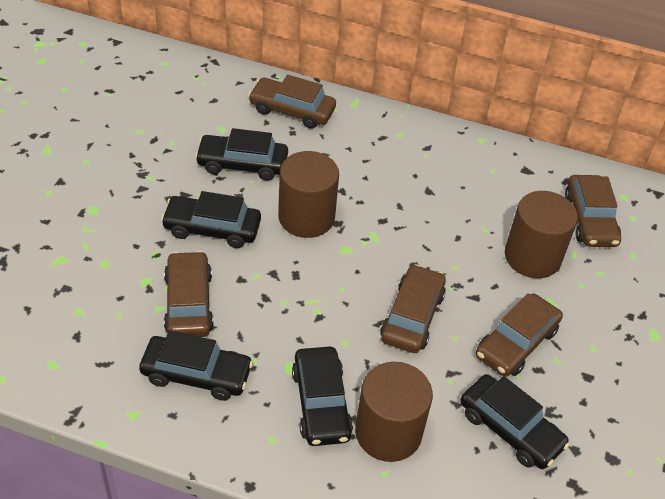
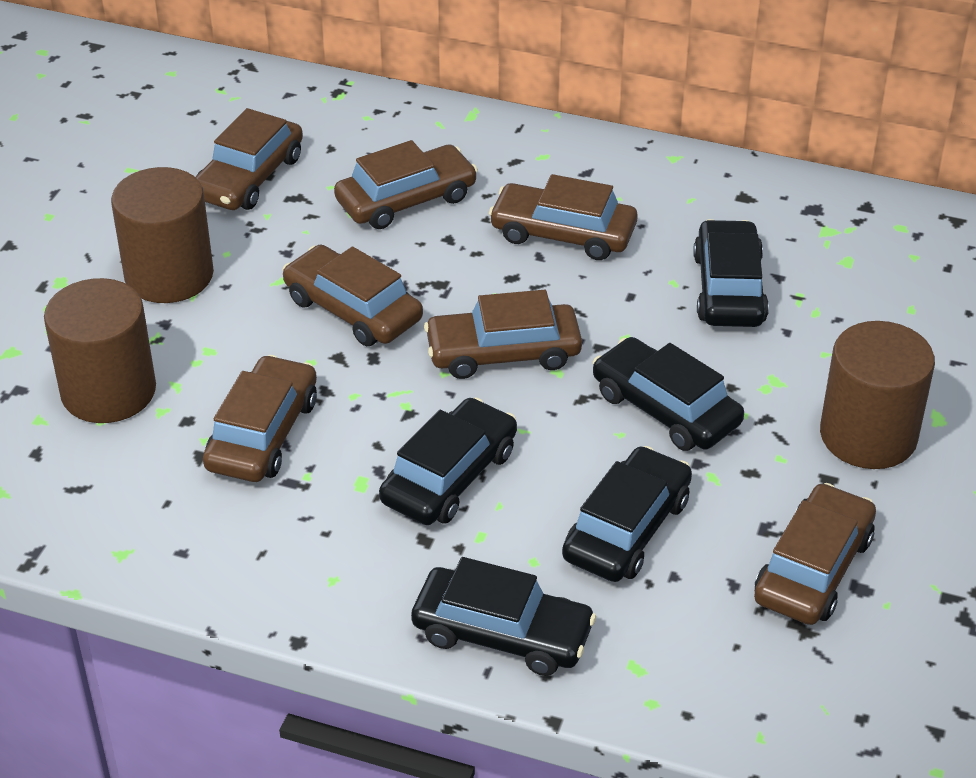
brown car: 5 -> 7

